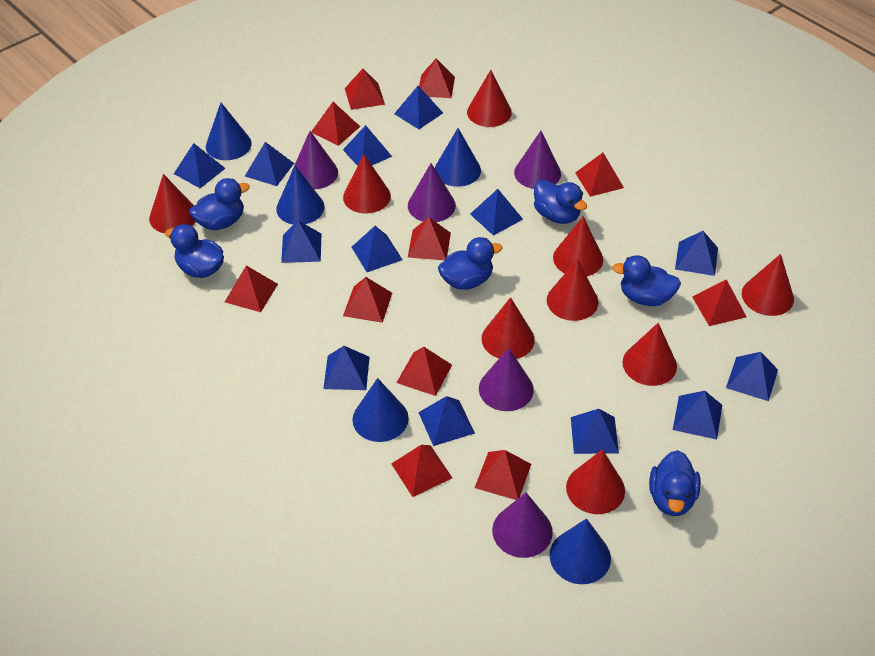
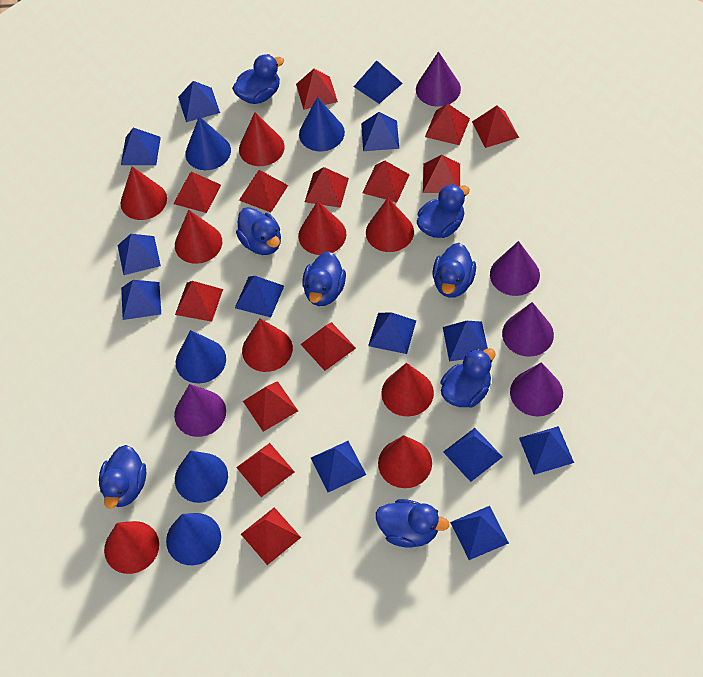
blue duck: 6 -> 8
red pyramid: 11 -> 13

